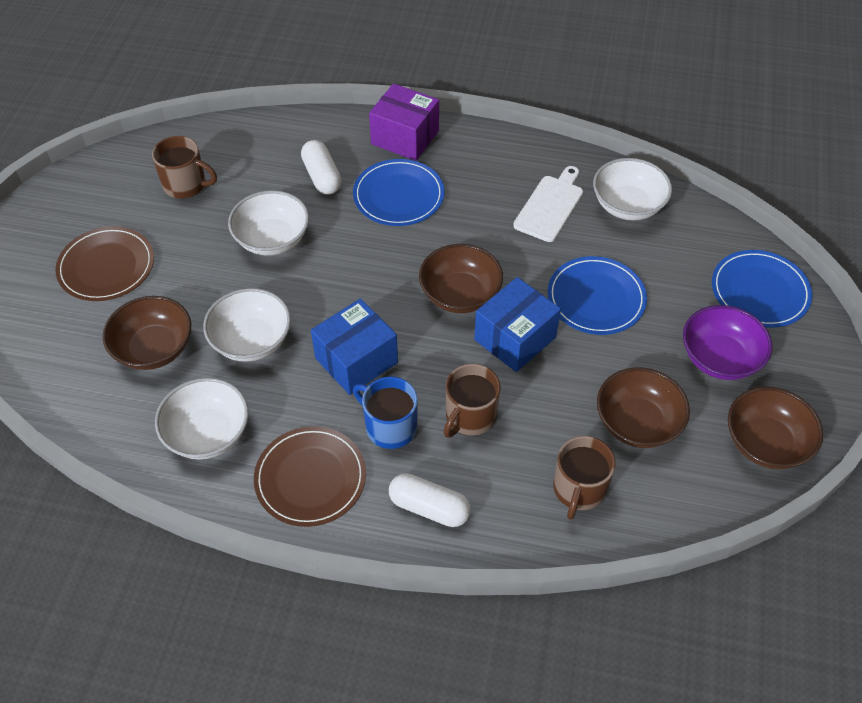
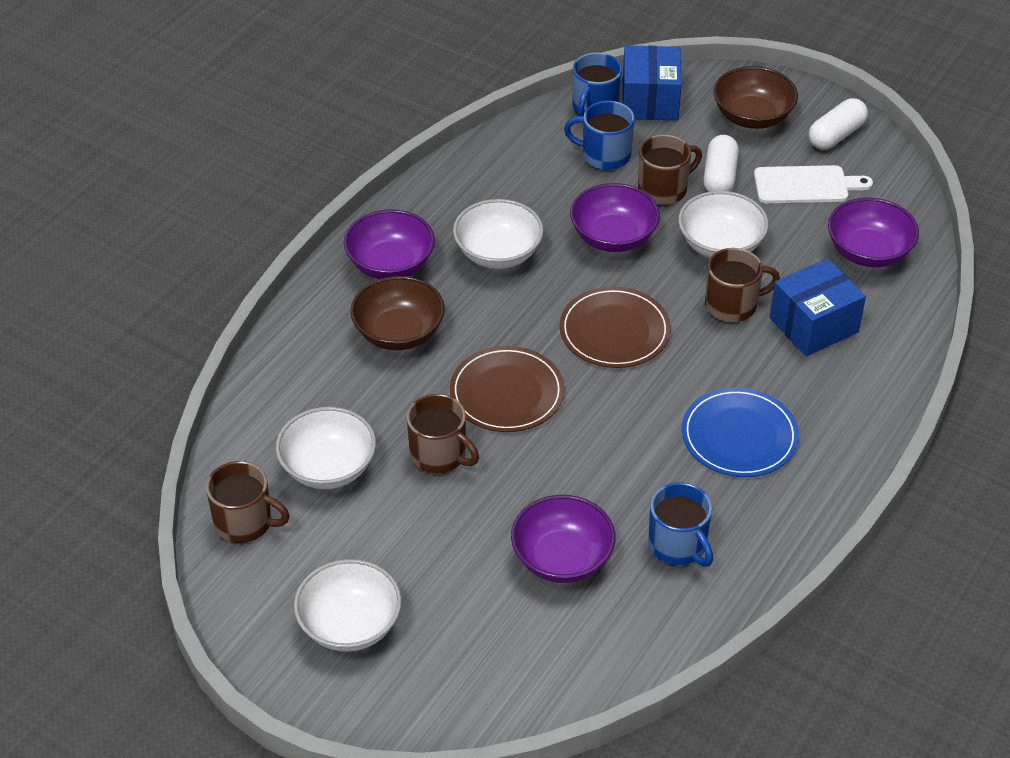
blue mug: 1 -> 3
blue plate: 3 -> 1
brown bowl: 4 -> 2
brown mug: 3 -> 4
purple bowl: 1 -> 4
purple box: 1 -> 0

